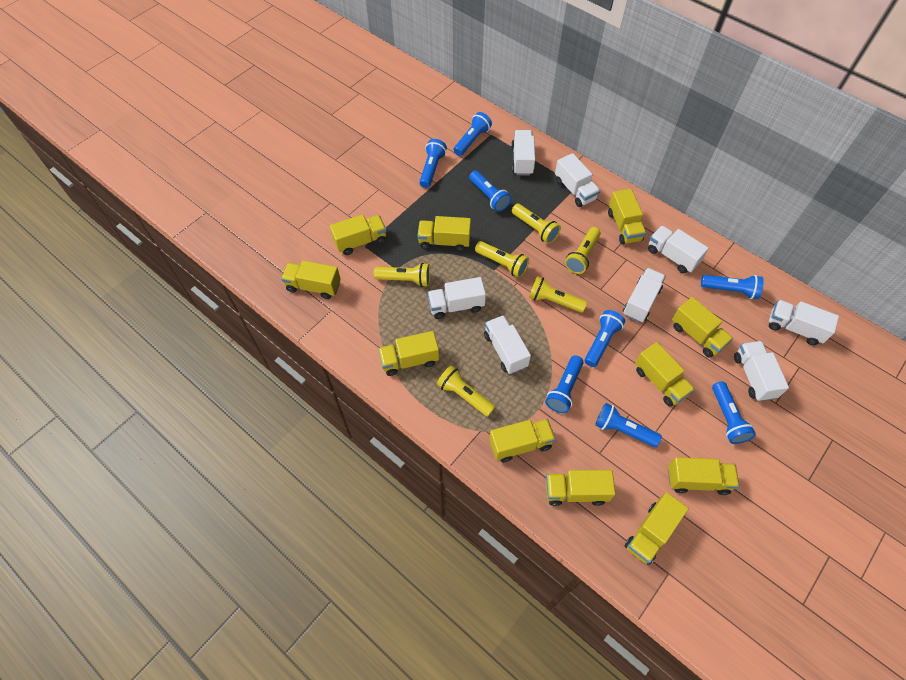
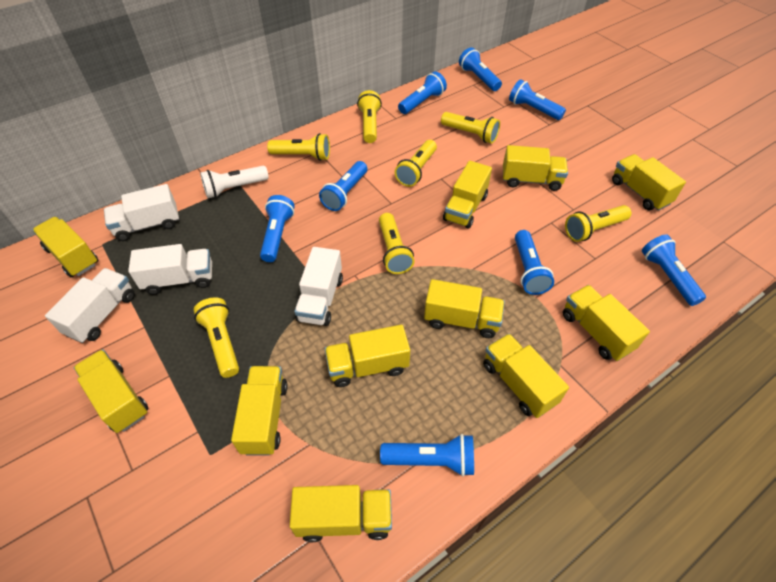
white flashlight: 0 -> 1
white truck: 8 -> 4
yellow flashlight: 6 -> 7

